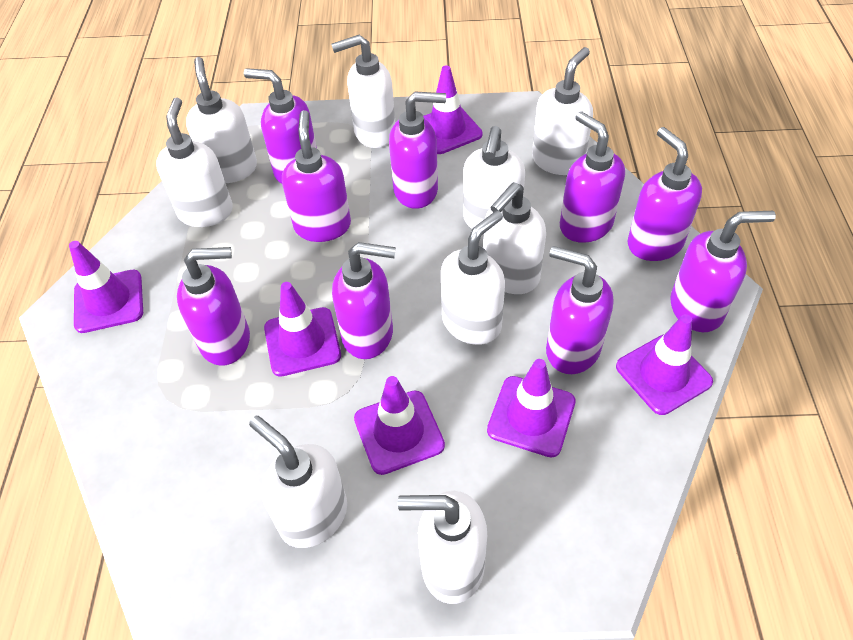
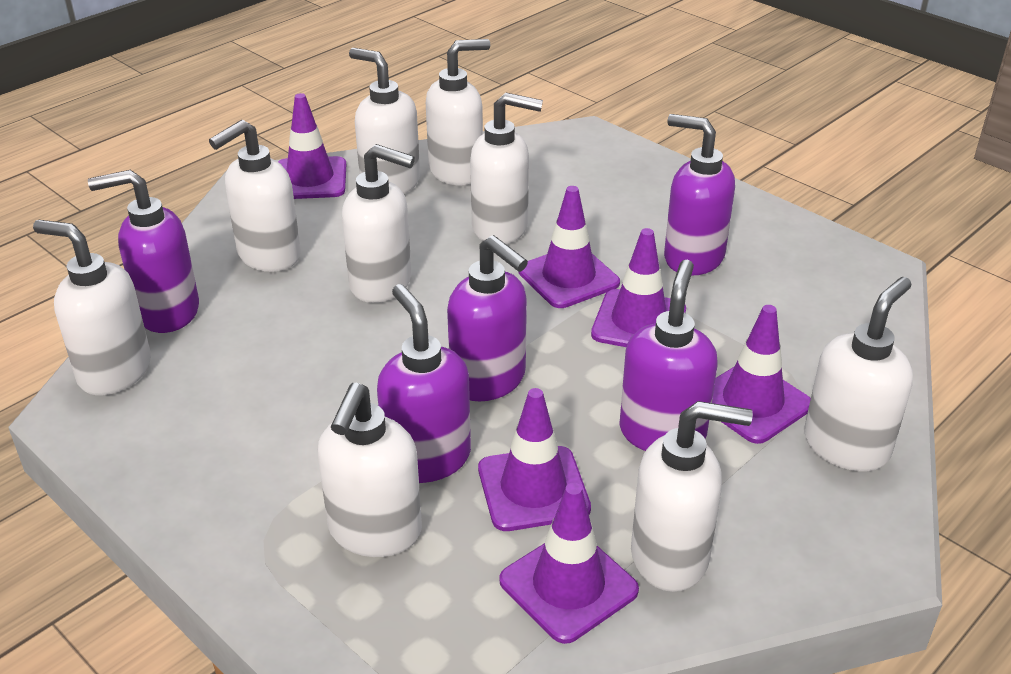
purple soap dispenser: 9 -> 5

